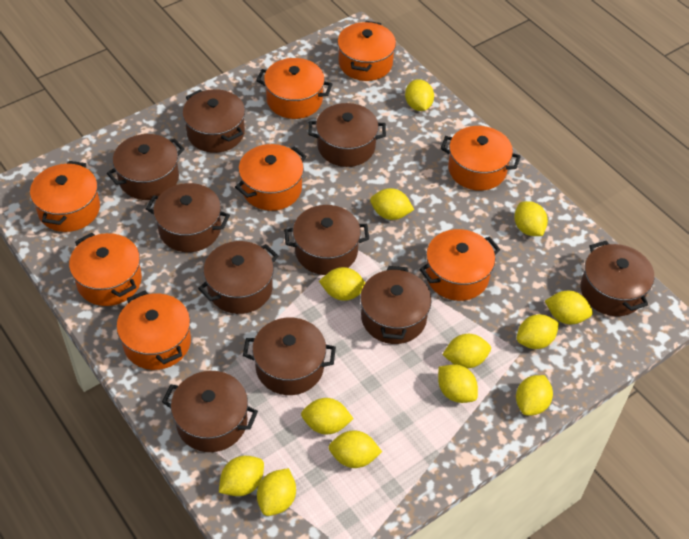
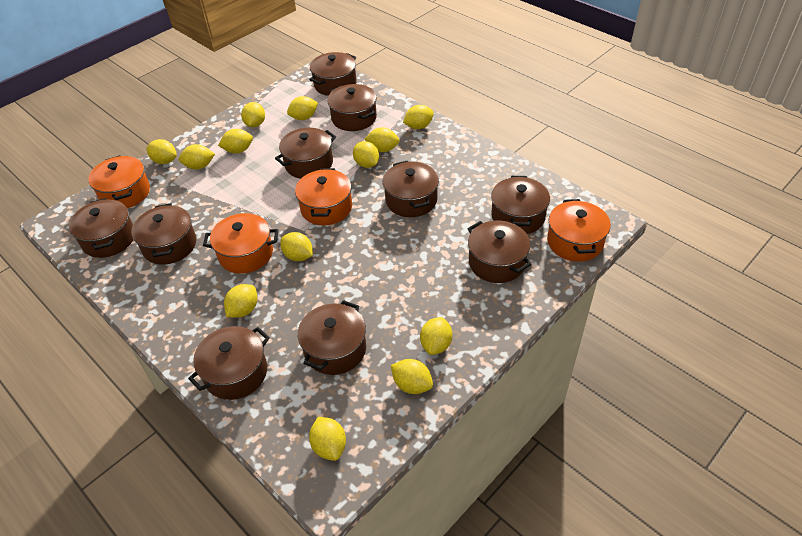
orange pot: 8 -> 4

